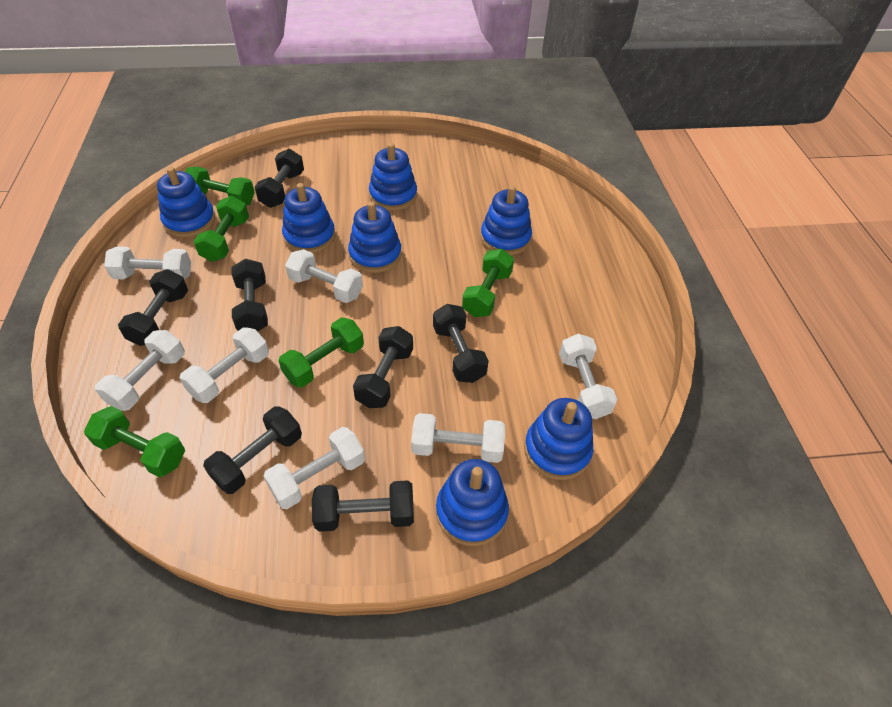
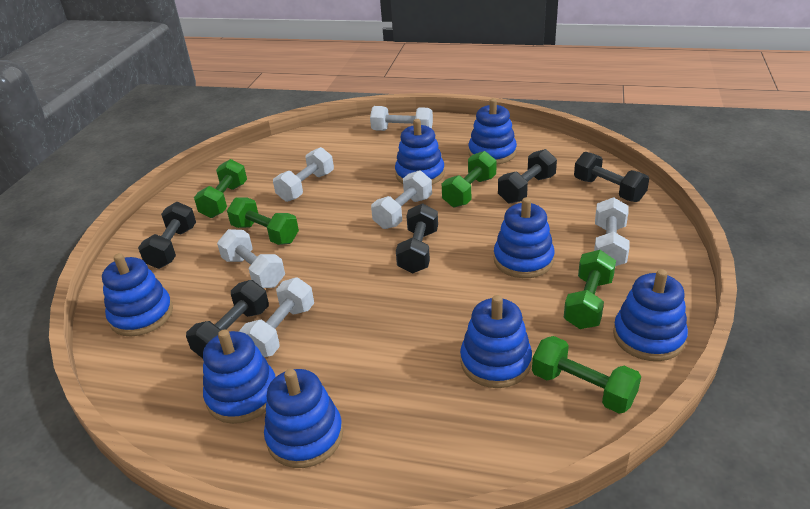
black dumbbell: 7 -> 5
blue stacking toy: 7 -> 8
white dumbbell: 7 -> 6

